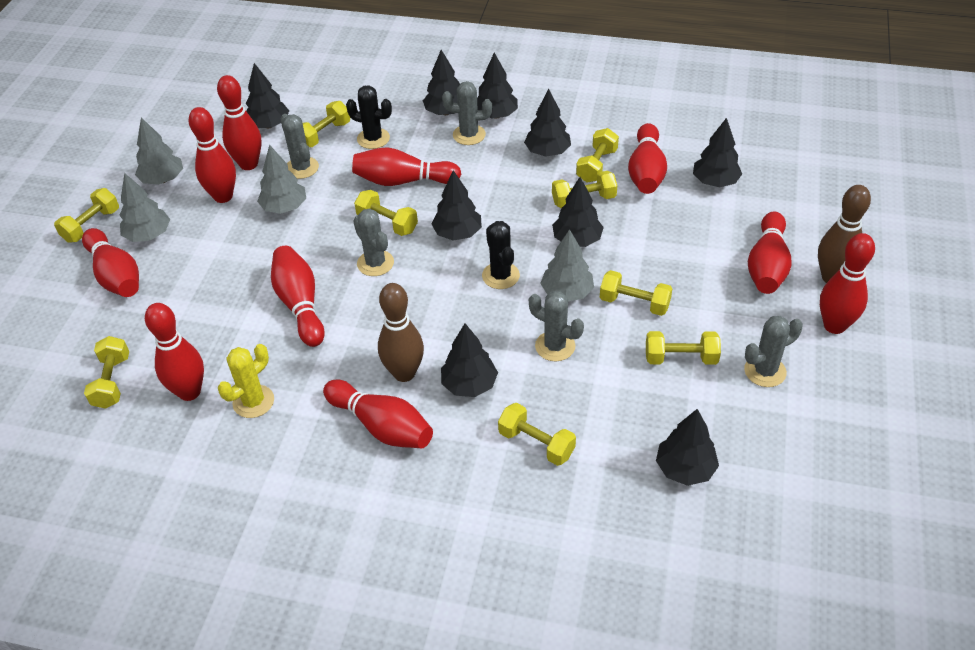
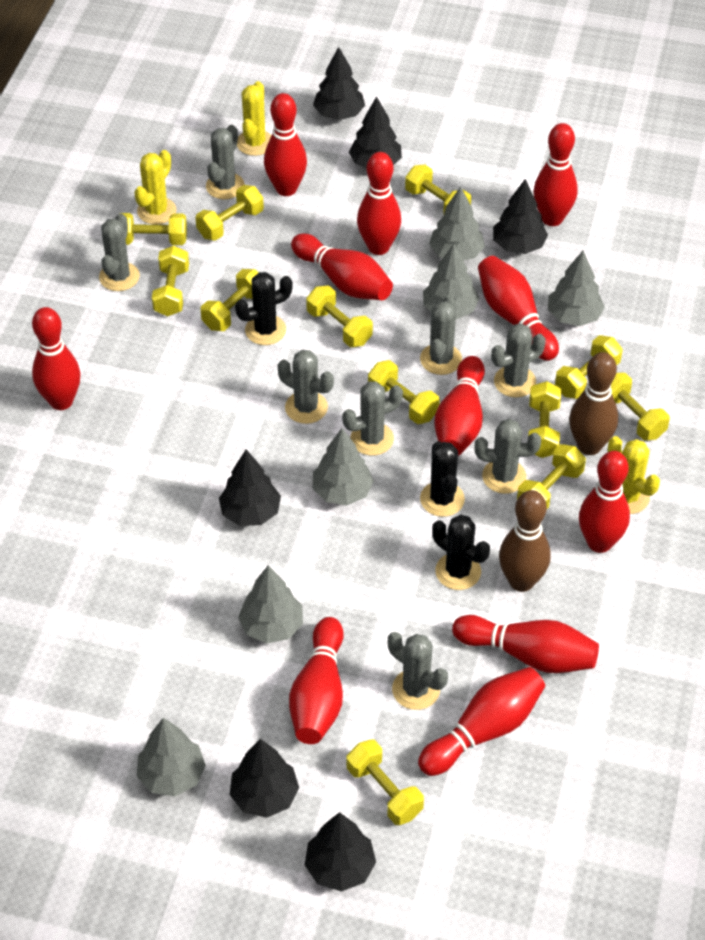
black cactus: 2 -> 3
black tree: 9 -> 6
grey cactus: 5 -> 8
grey tree: 4 -> 6
red bowling pin: 10 -> 11
yellow cactus: 1 -> 3
yellow dumbbell: 9 -> 12

